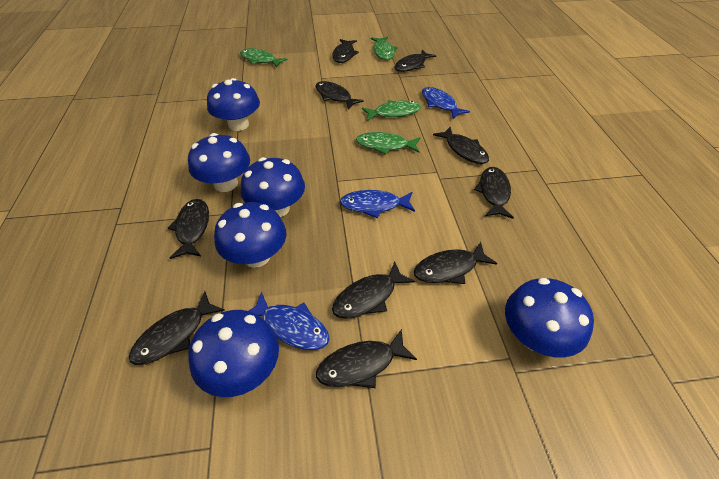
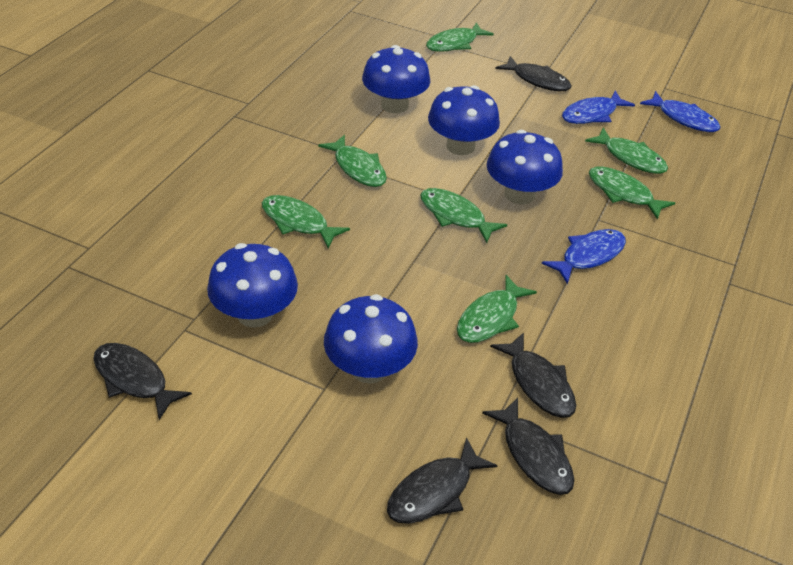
black fish: 10 -> 5
blue mushroom: 6 -> 5
green fish: 4 -> 7

